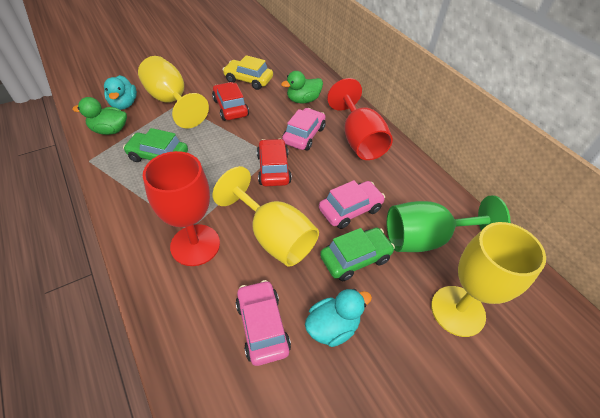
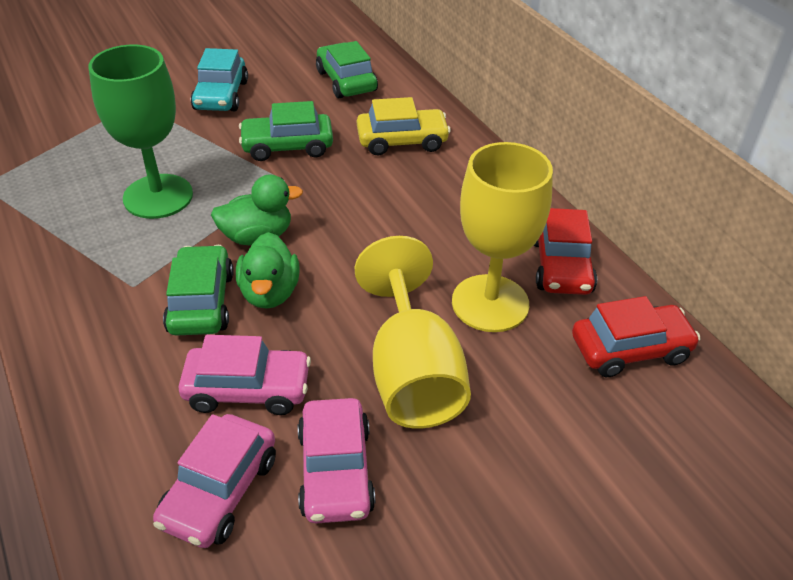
green car: 2 -> 3
red goblet: 2 -> 0
turquoise car: 0 -> 1
turquoise duck: 2 -> 0
yellow goblet: 3 -> 2

